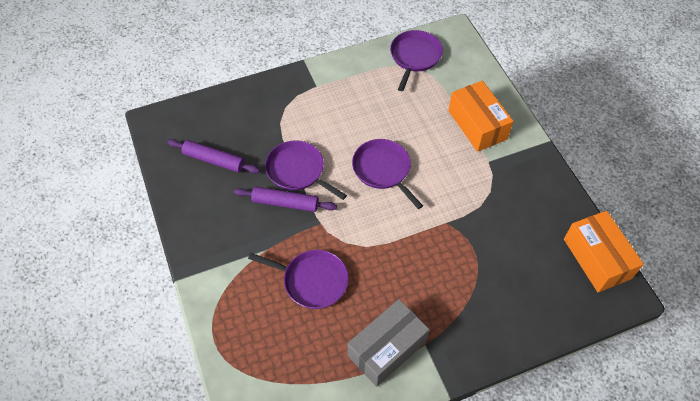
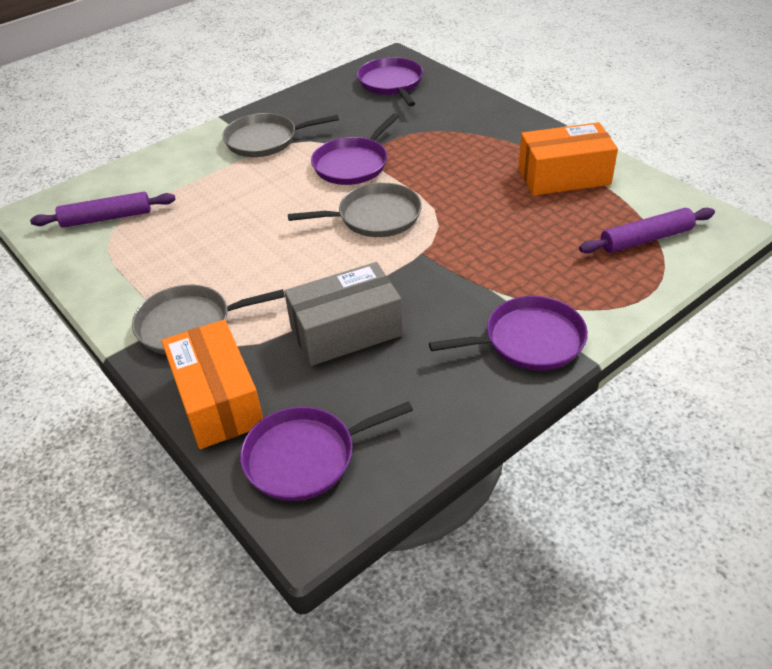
grey pan: 0 -> 3

